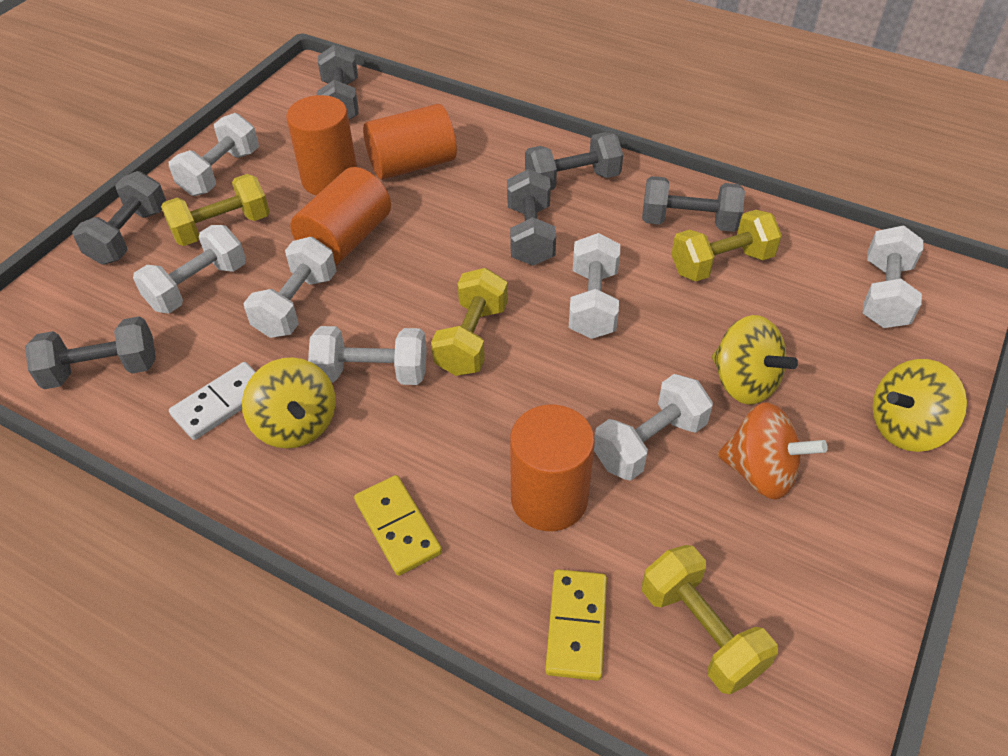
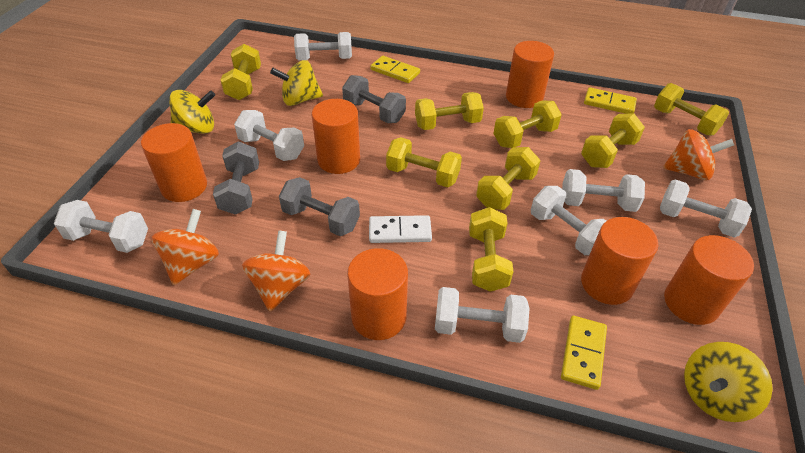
grey dumbbell: 6 -> 3
orange cylinder: 4 -> 6
orange spinning top: 1 -> 3
yellow domino: 2 -> 3
yellow dumbbell: 4 -> 8

